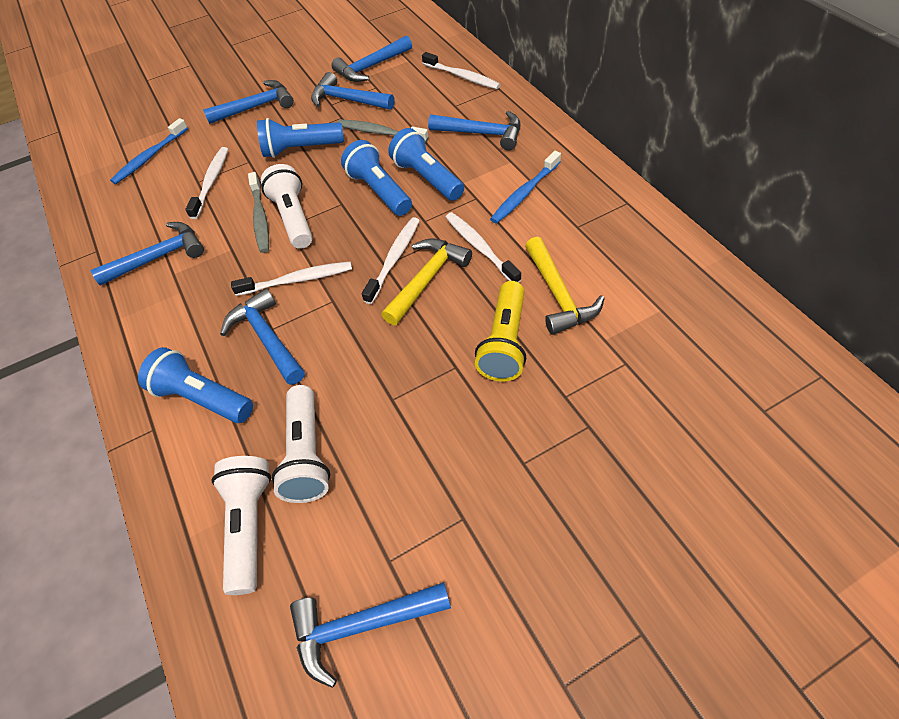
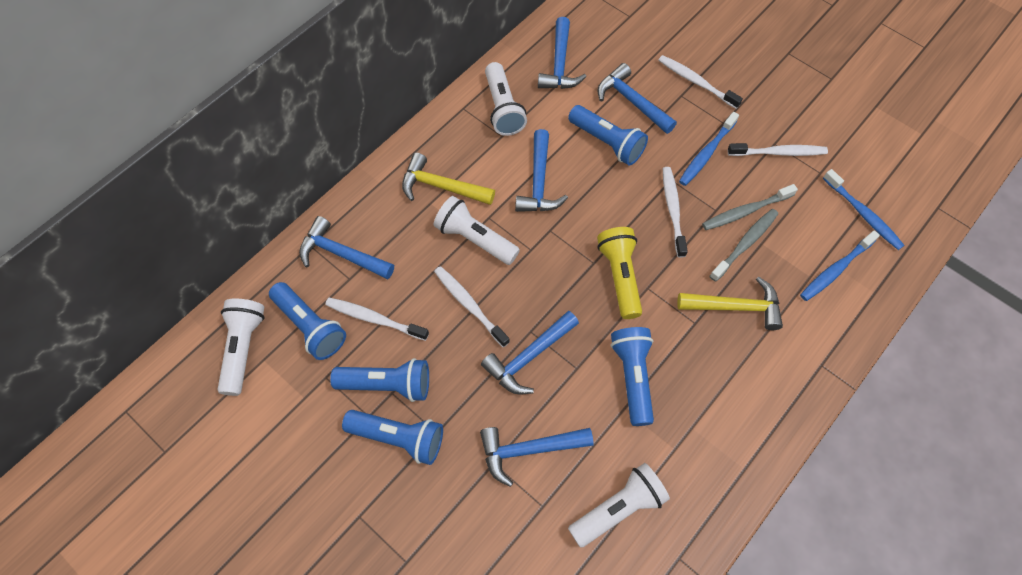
blue flashlight: 4 -> 5
blue hammer: 7 -> 6
blue toothbrush: 2 -> 3
white flashlight: 3 -> 4

